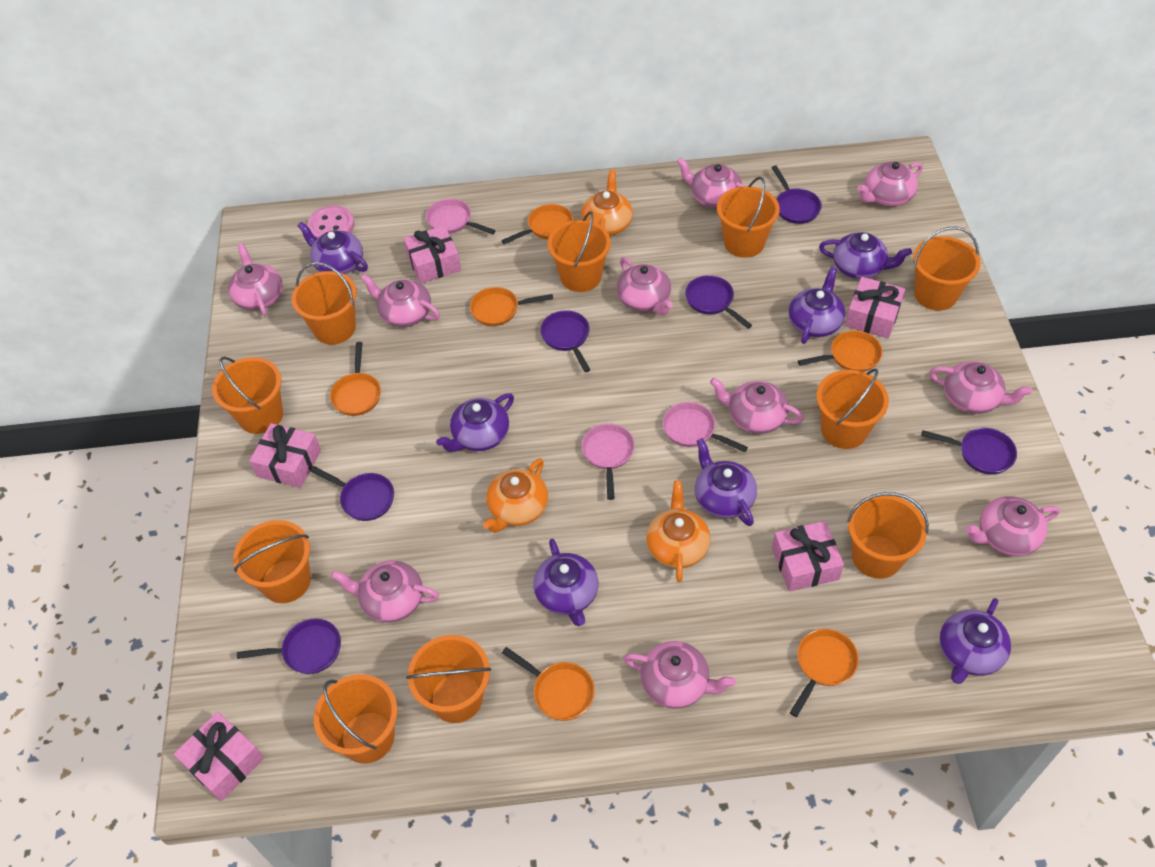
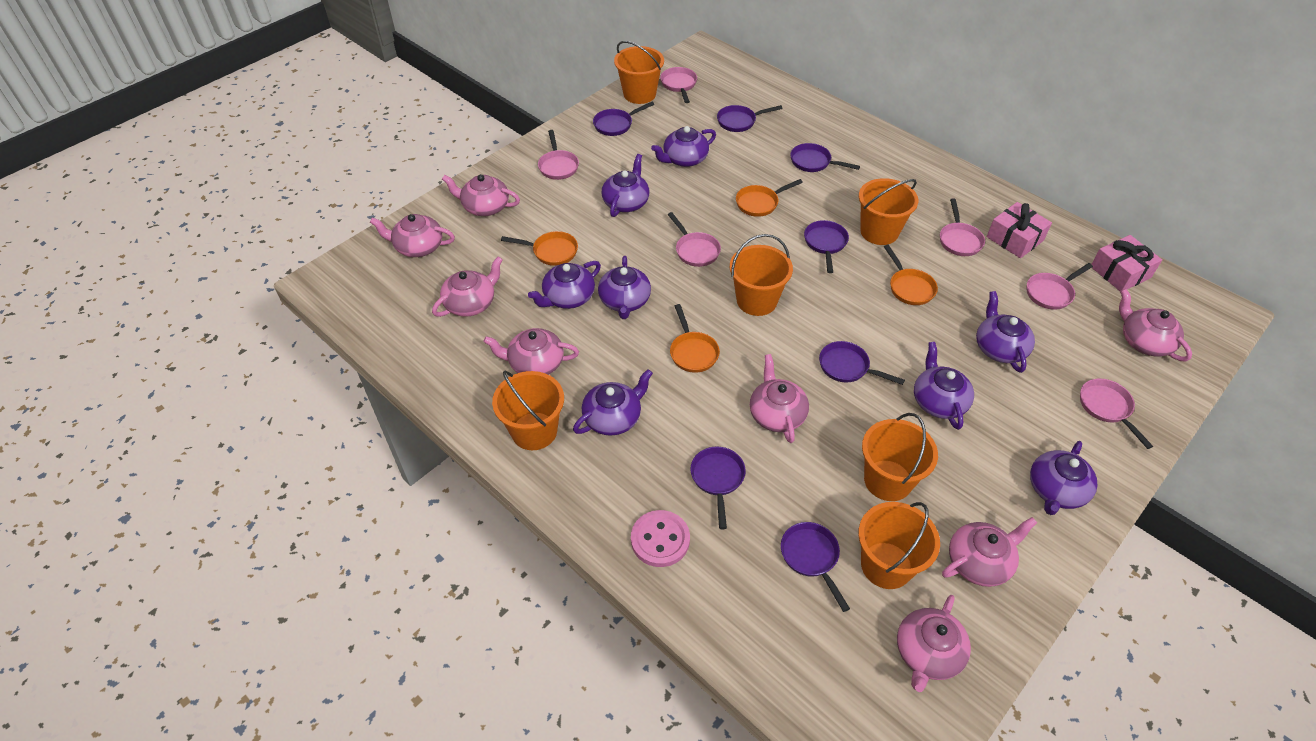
orange bucket: 10 -> 6
orange pan: 6 -> 4
orange teapot: 3 -> 0
pink gift: 5 -> 2
pink pan: 3 -> 6
pink teapot: 10 -> 8
purple pan: 6 -> 7
purple teapot: 7 -> 8

